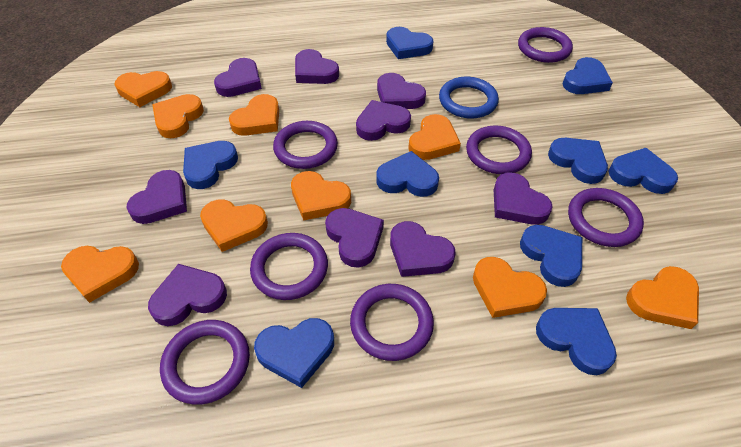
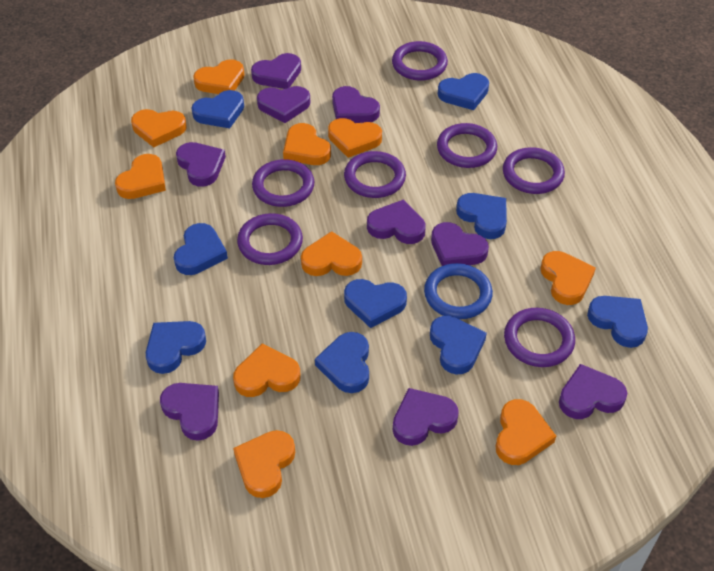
orange heart: 9 -> 10

